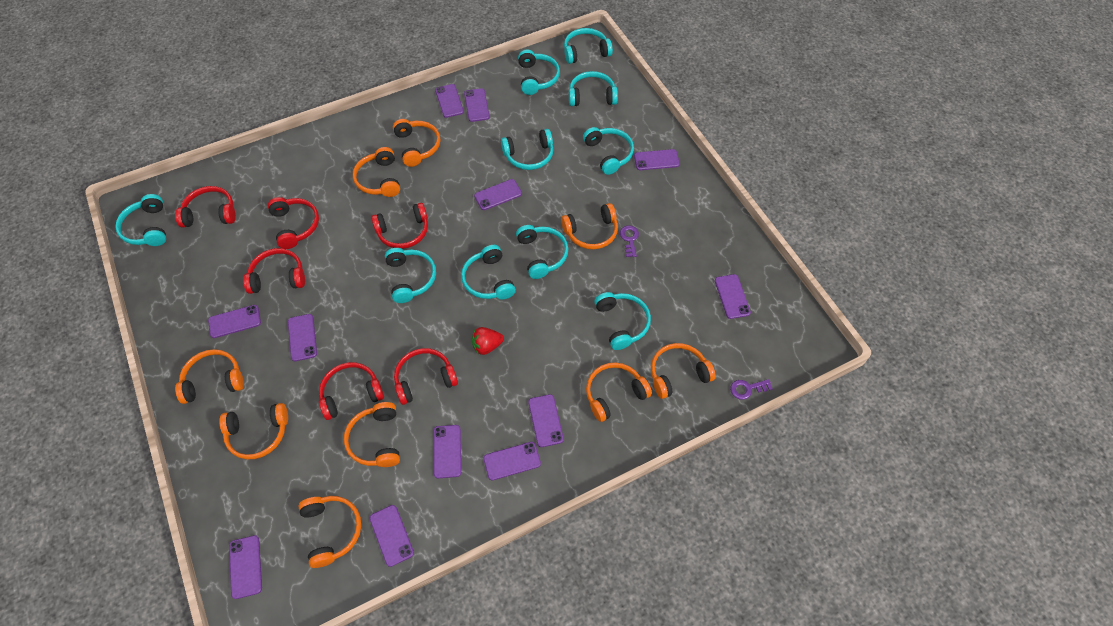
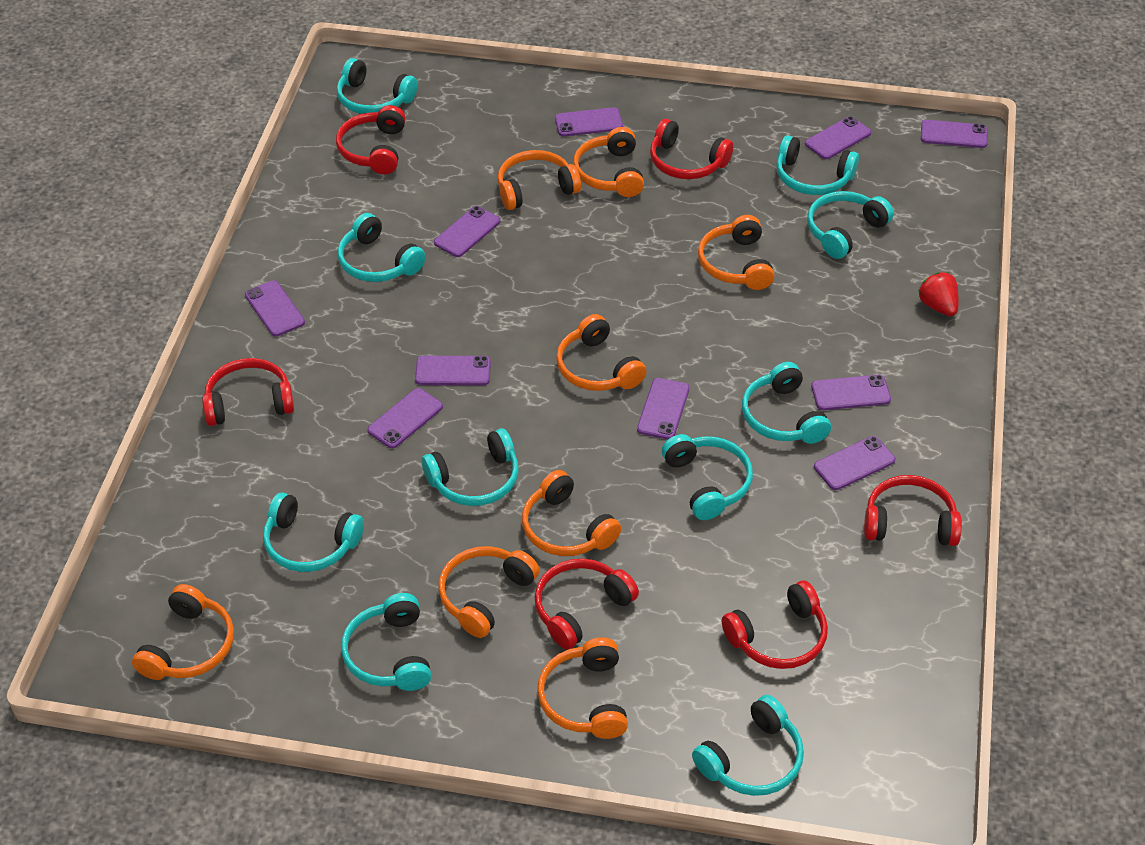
orange headphones: 9 -> 8
purple key: 2 -> 0
purple phone: 12 -> 10

